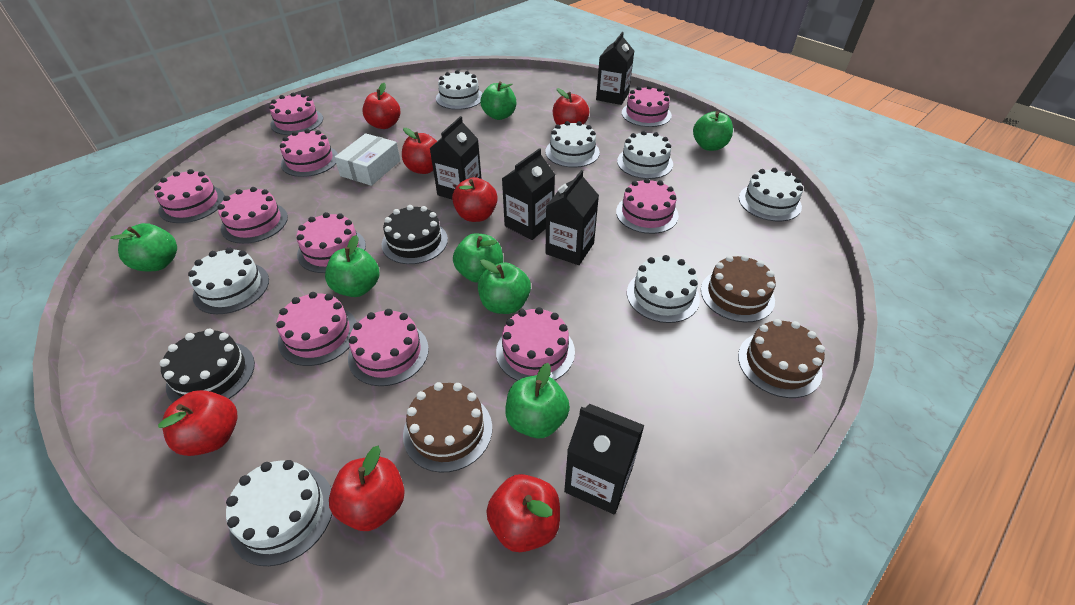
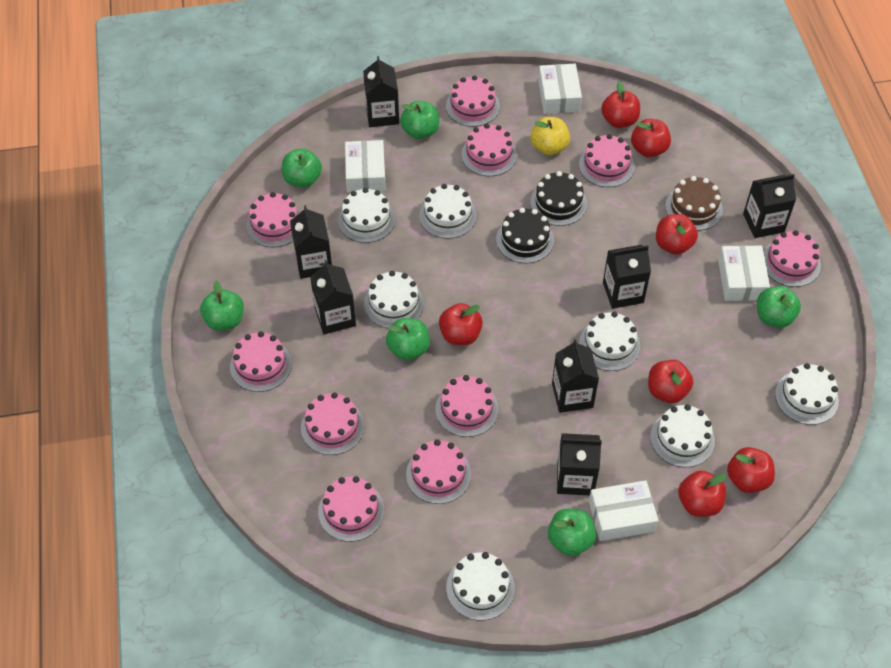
black carton: 5 -> 7
brown cake: 3 -> 1
green apple: 7 -> 6
white box: 1 -> 4
yellow apple: 0 -> 1

